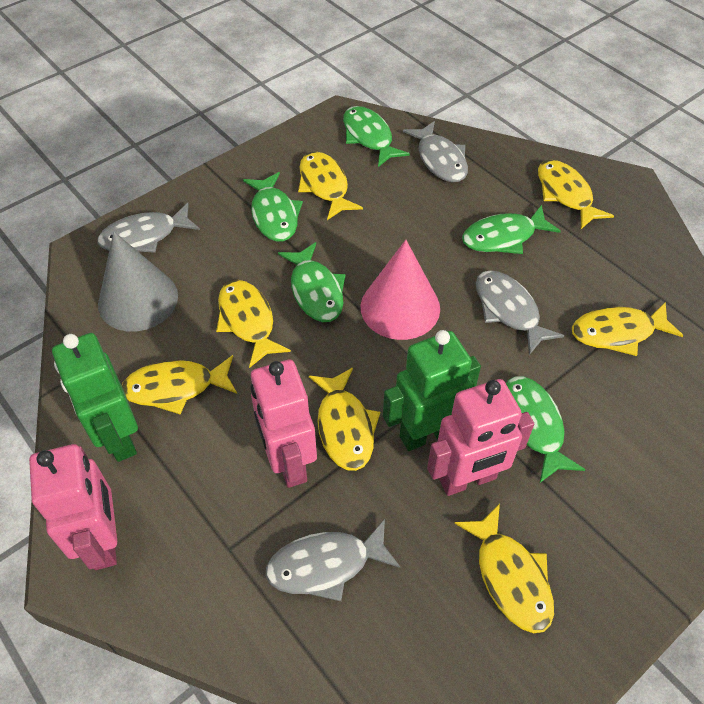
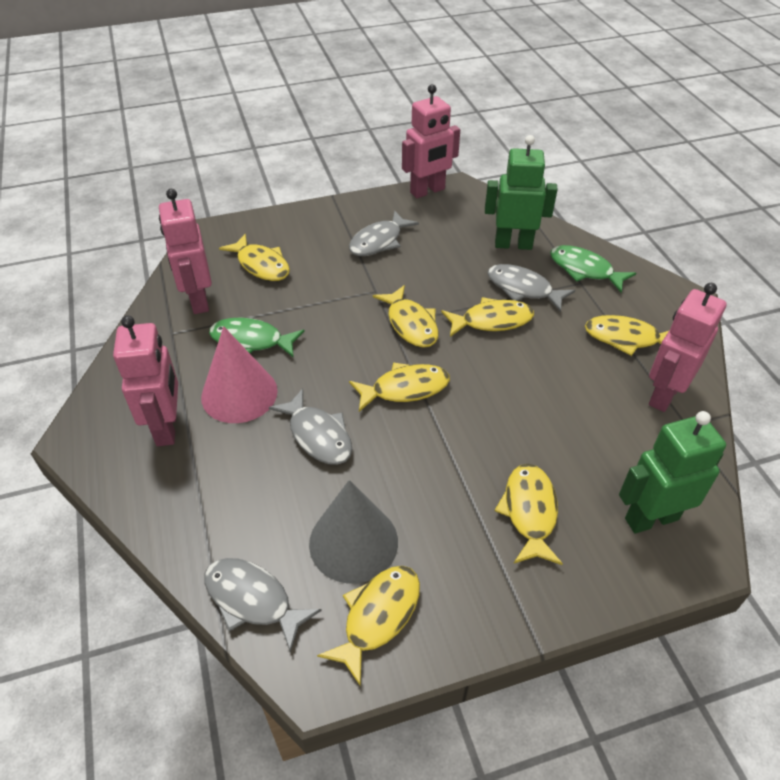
green fish: 5 -> 2
pink robot: 3 -> 4

